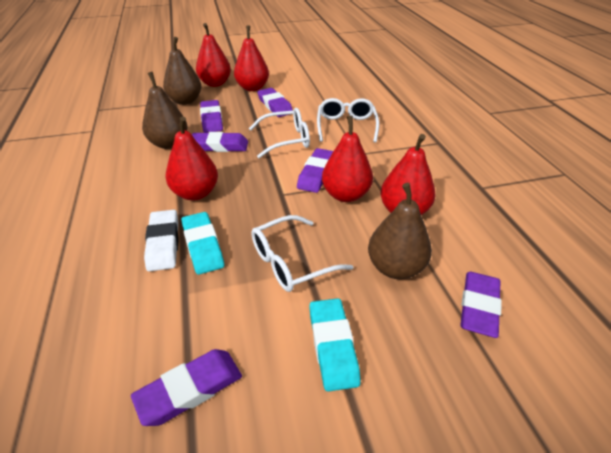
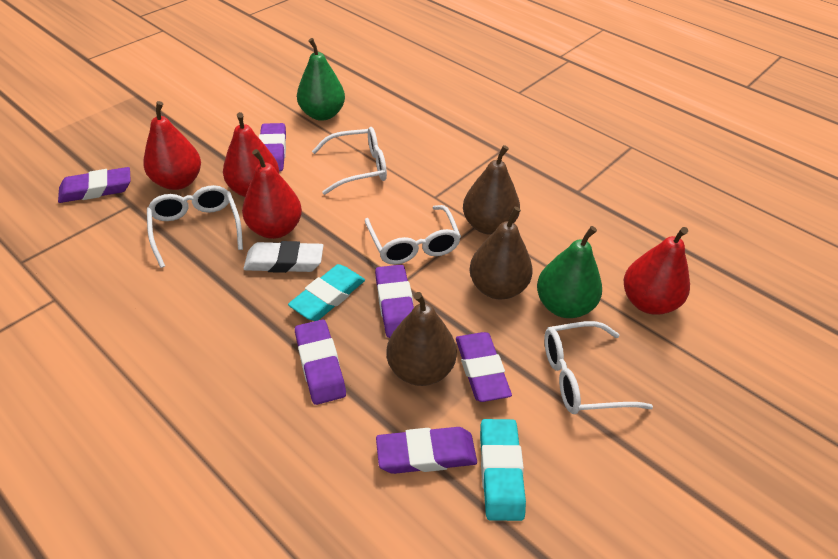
green pear: 0 -> 2
red pear: 5 -> 4
white glasses: 3 -> 4

